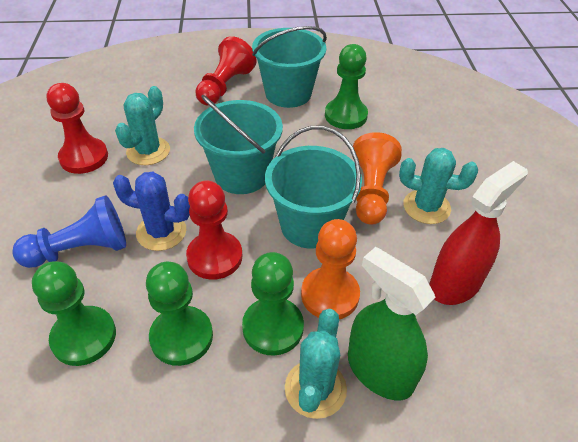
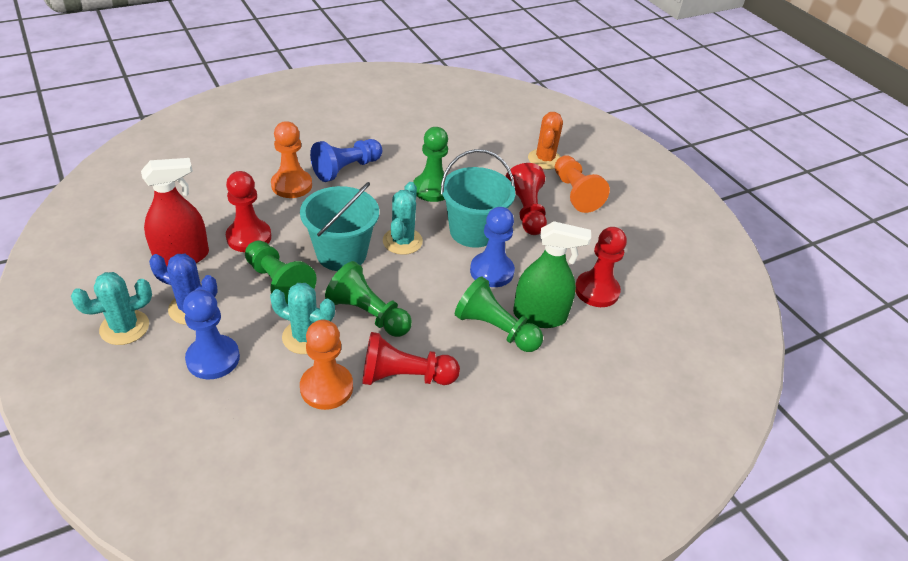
blue pawn: 1 -> 3
orange cactus: 0 -> 1
orange pawn: 2 -> 3
red pawn: 3 -> 4
turquoise bucket: 3 -> 2

